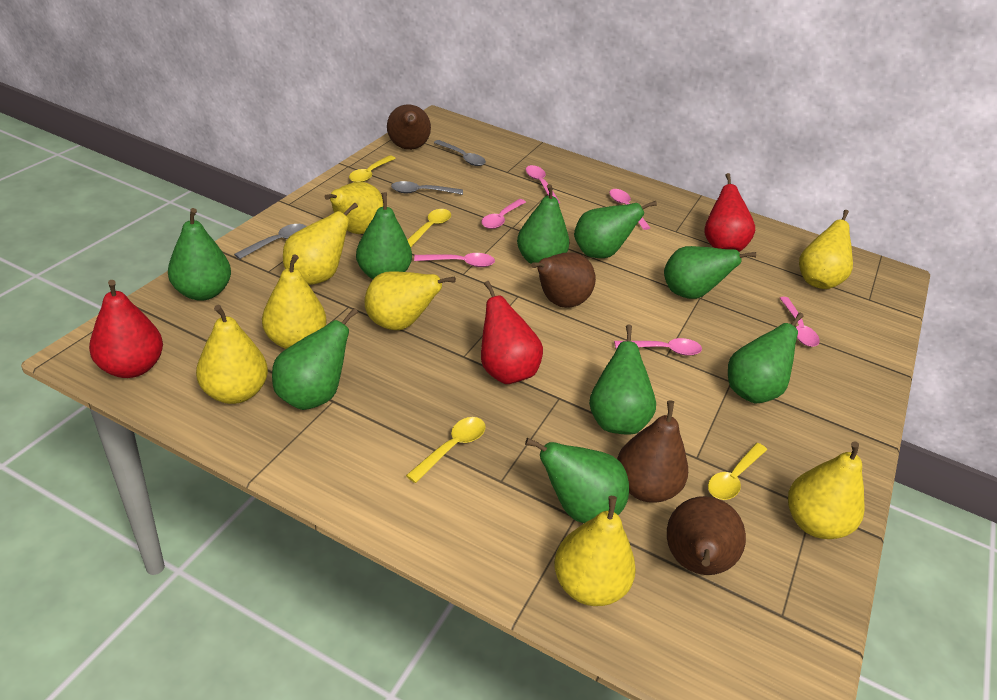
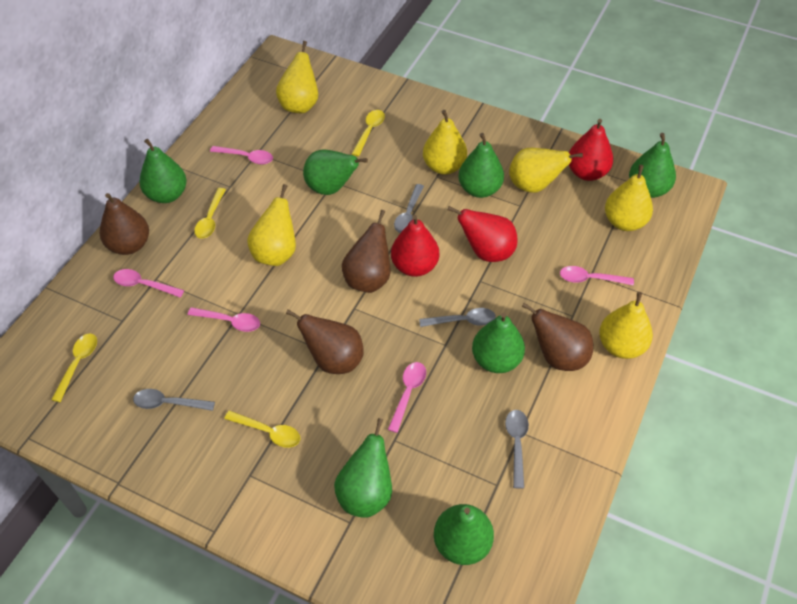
green pear: 9 -> 7
grey spoon: 3 -> 4
pink spoon: 6 -> 5
yellow pear: 8 -> 6

